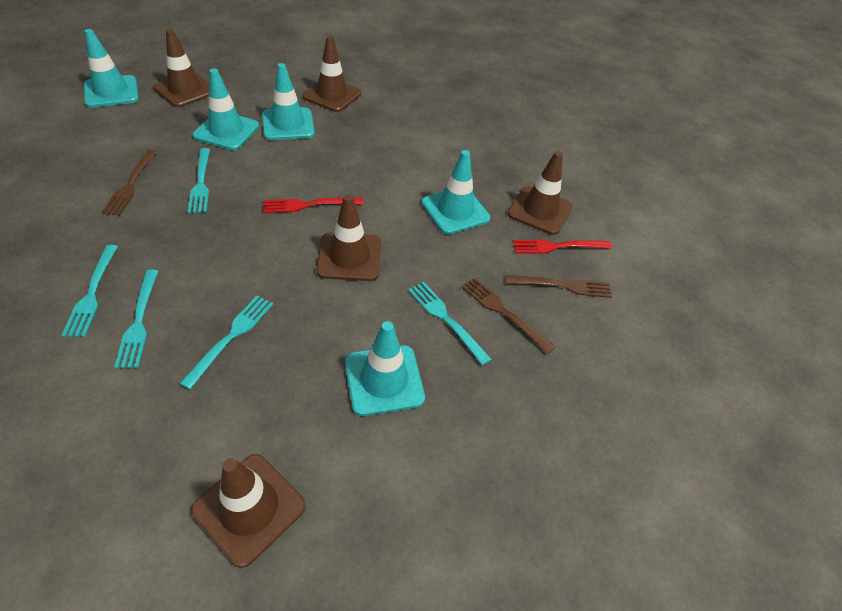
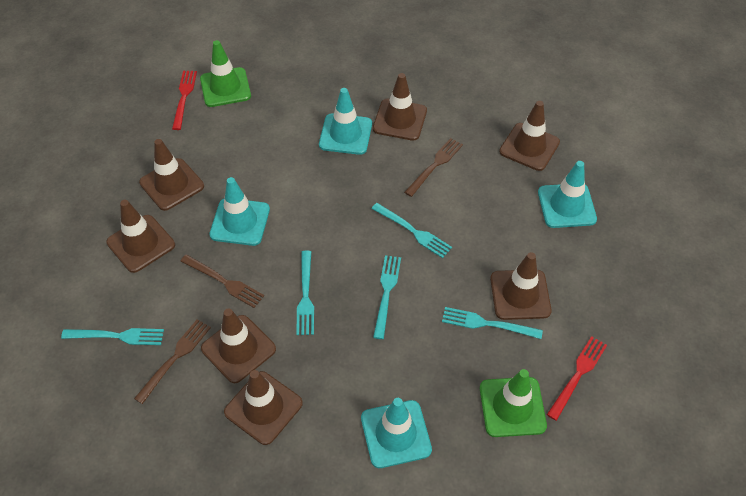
brown traffic cone: 5 -> 7
green traffic cone: 0 -> 2
turquoise traffic cone: 5 -> 4

